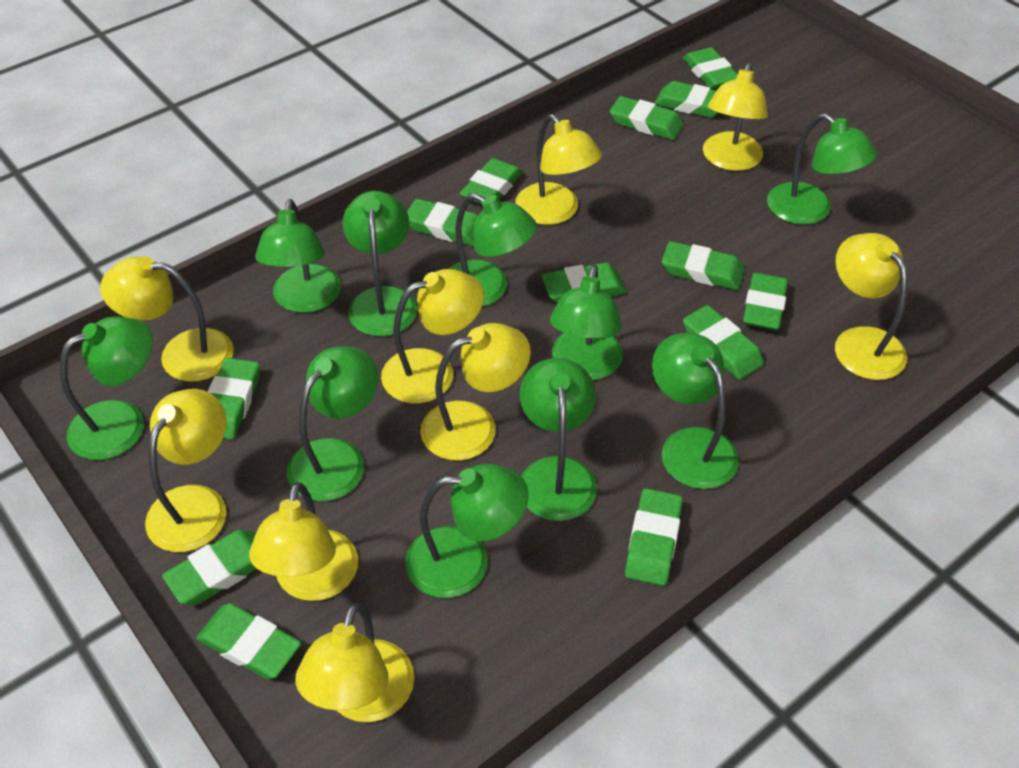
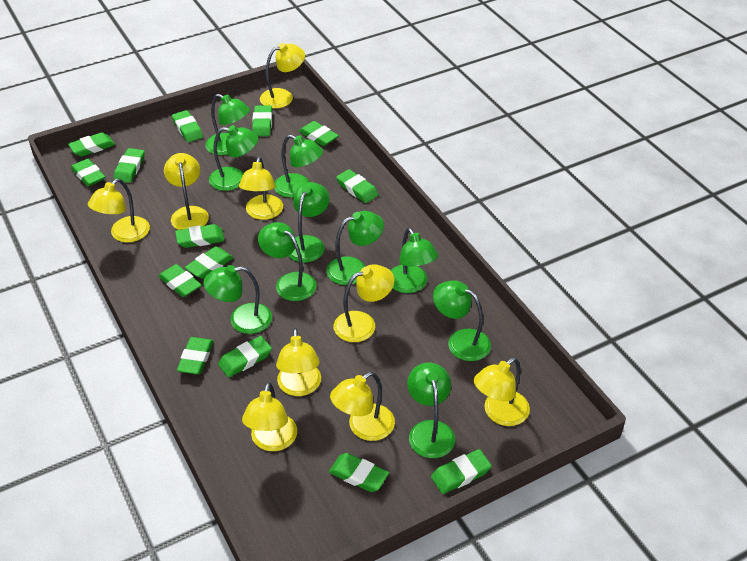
green eraser: 13 -> 14

